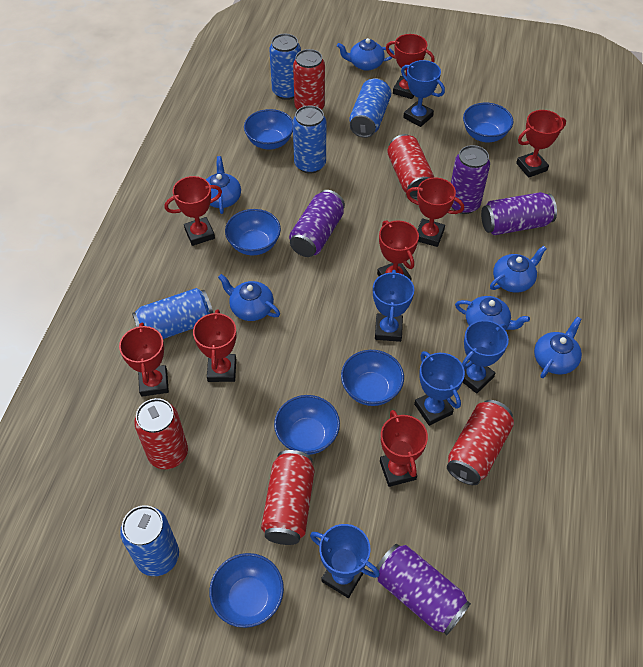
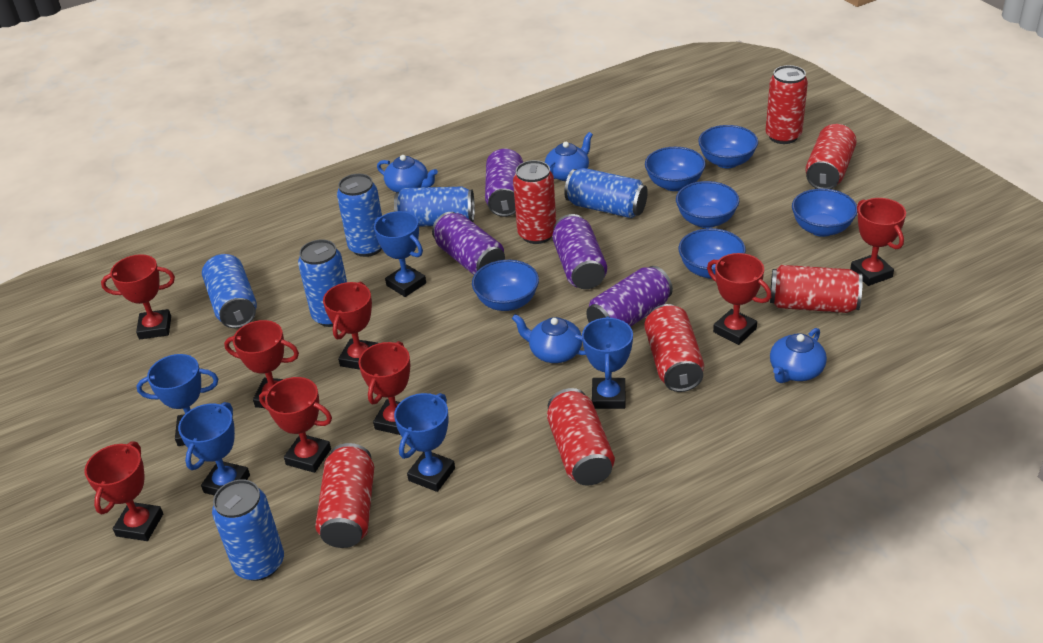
blue can: 5 -> 6
blue teapot: 6 -> 4
red can: 5 -> 7

